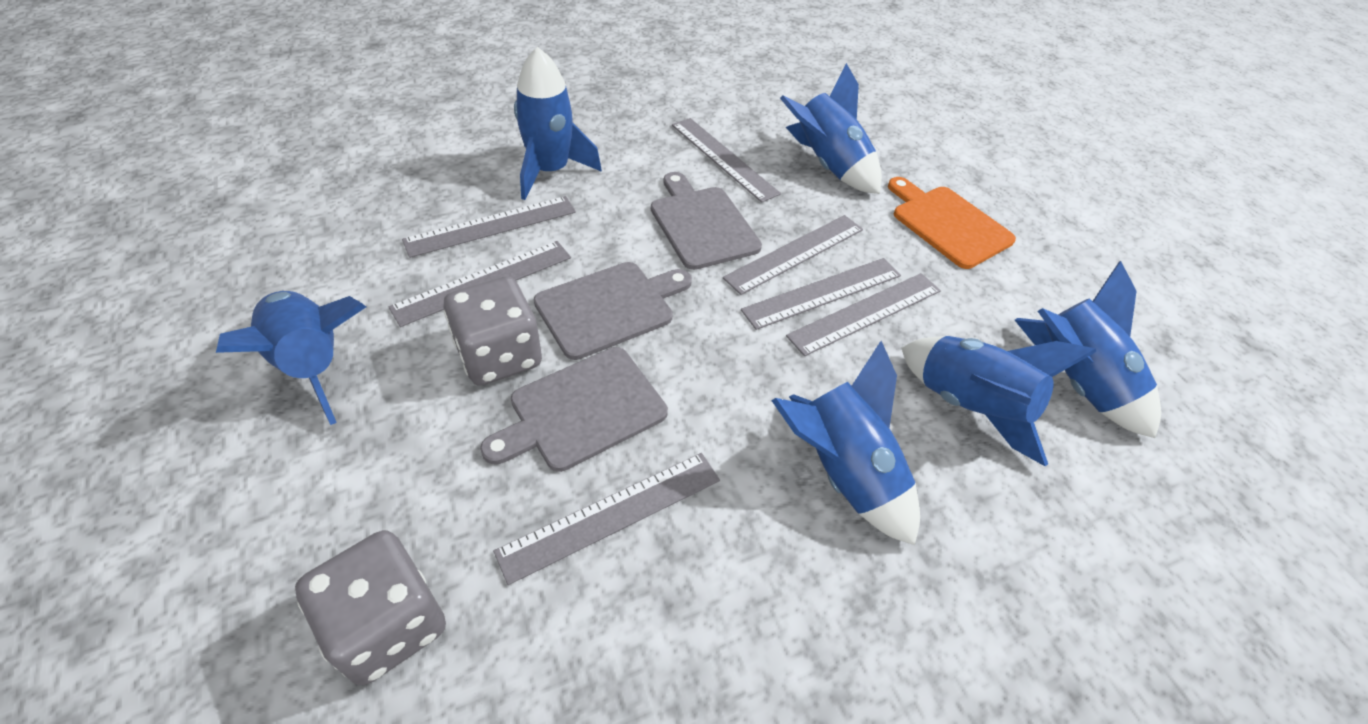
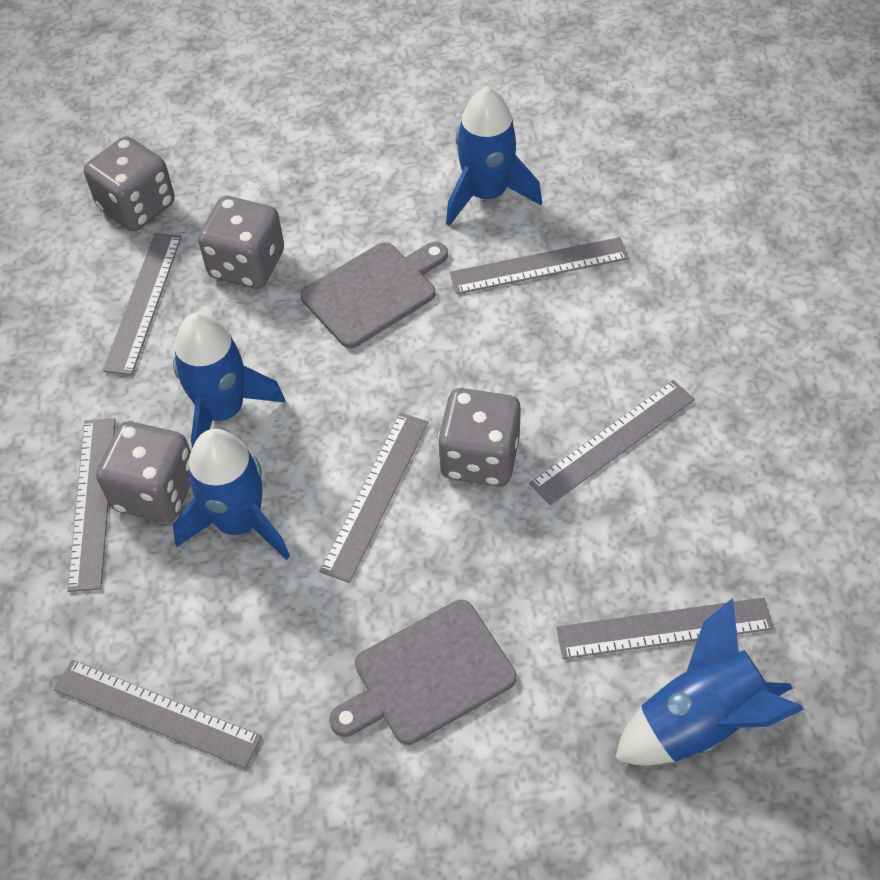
blue rocket: 6 -> 4
grey cutting board: 3 -> 2
grey dice: 2 -> 4
orange cutting board: 1 -> 0

